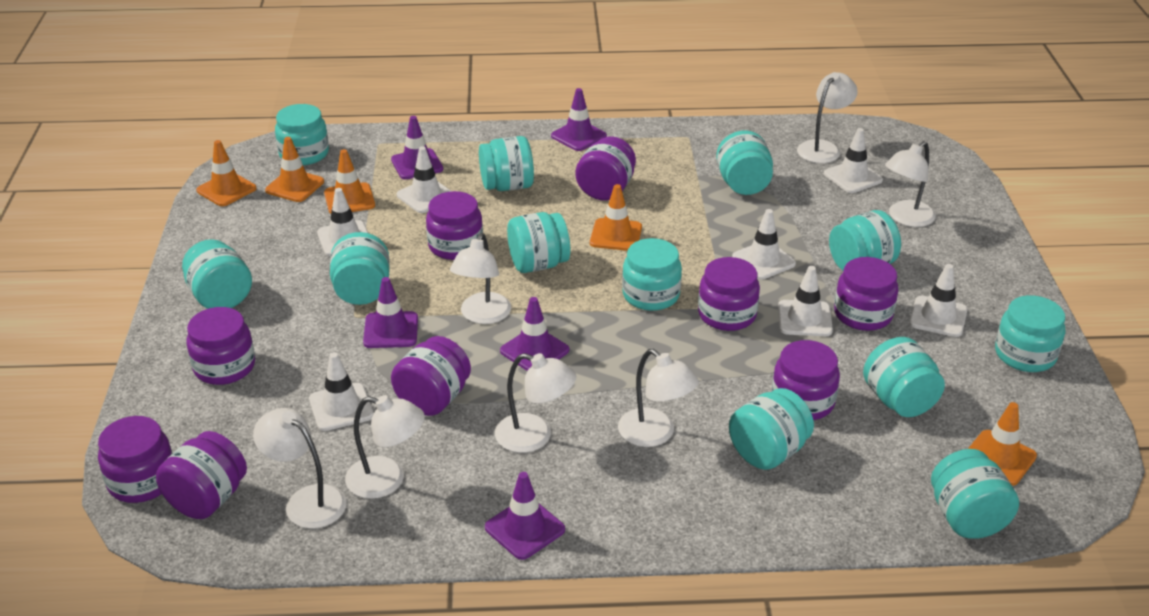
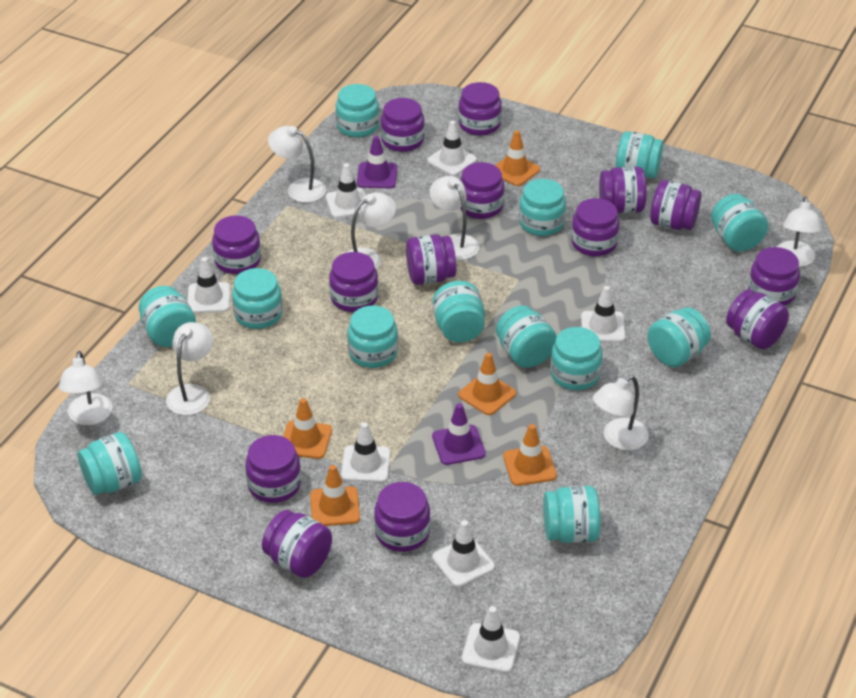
purple jar: 9 -> 14
purple traffic cone: 5 -> 2
turquoise jar: 12 -> 13

